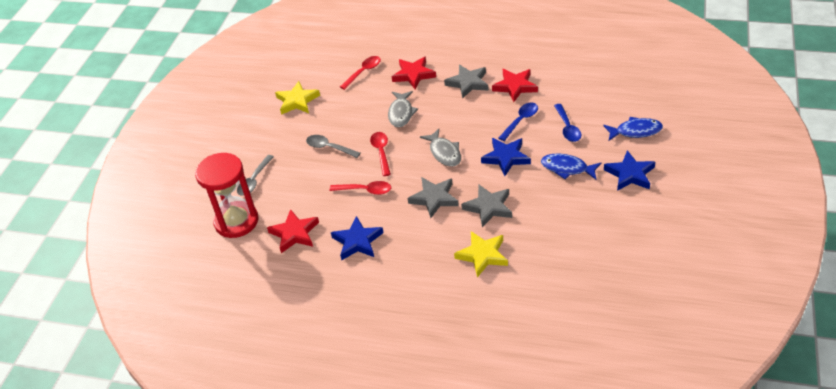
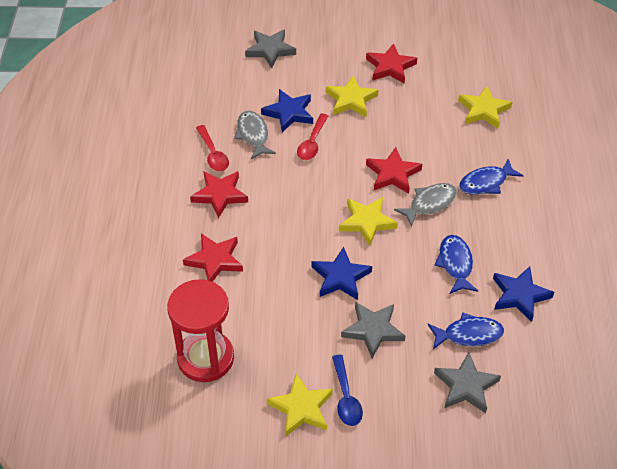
blue fish: 2 -> 3
blue spoon: 2 -> 1
grey spoon: 2 -> 0
red spoon: 3 -> 2
red star: 3 -> 4
yellow star: 2 -> 4

